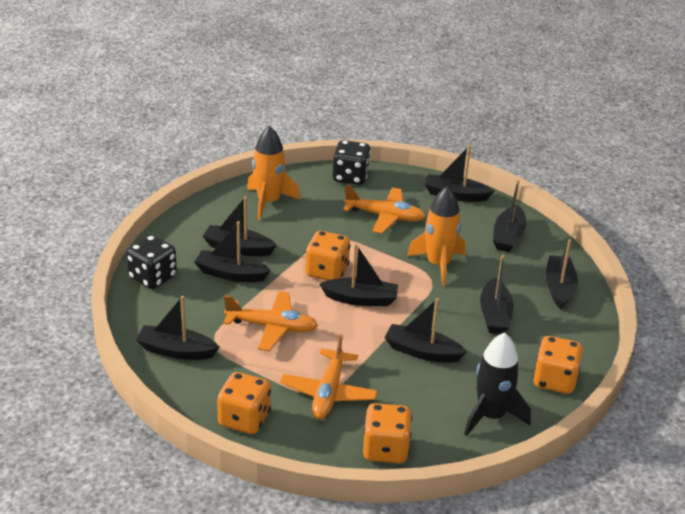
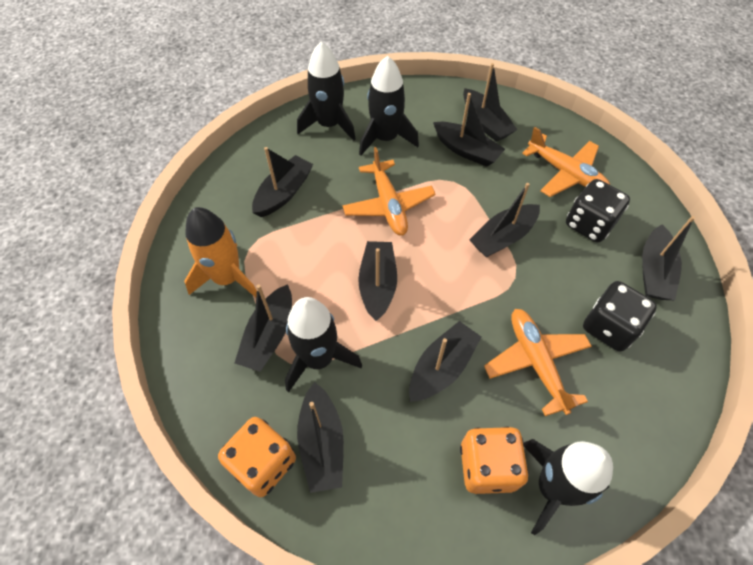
black rocket: 1 -> 4
orange dice: 4 -> 2
orange rocket: 2 -> 1

